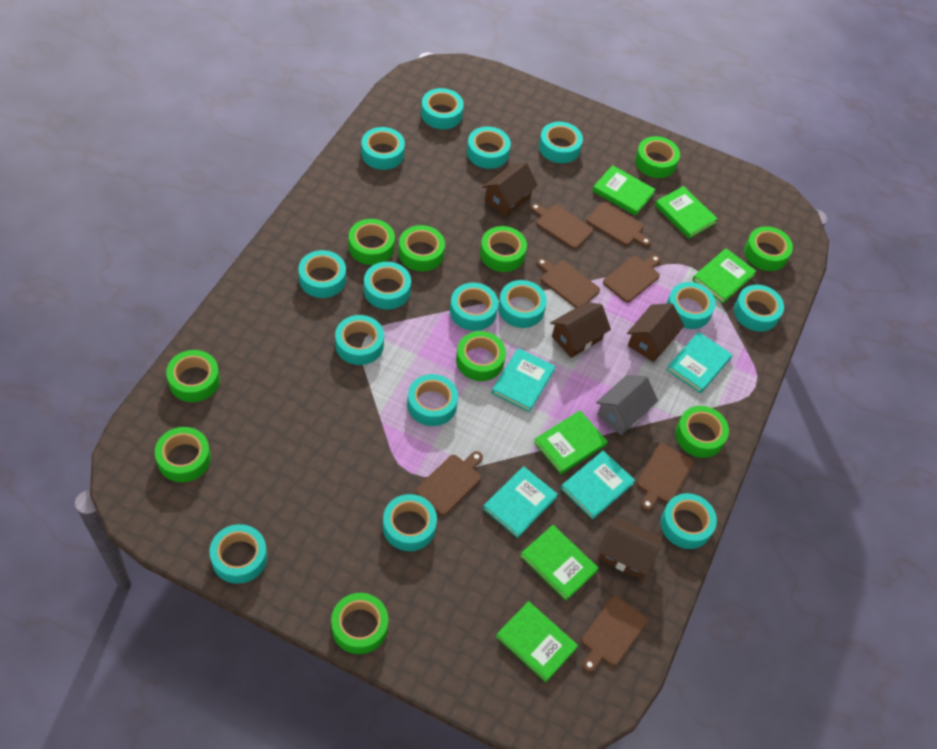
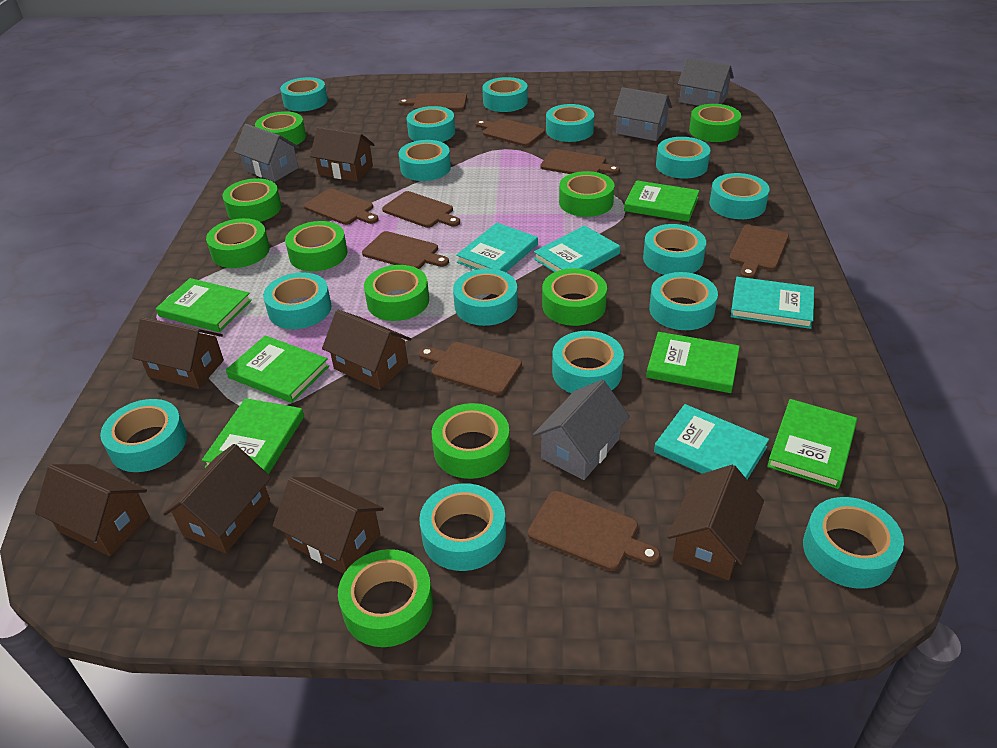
brown cutting board: 7 -> 9
brown house: 4 -> 7
grey house: 1 -> 4

